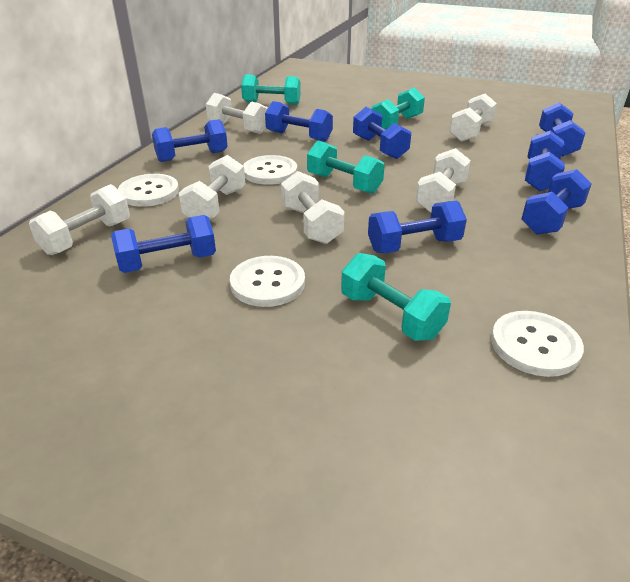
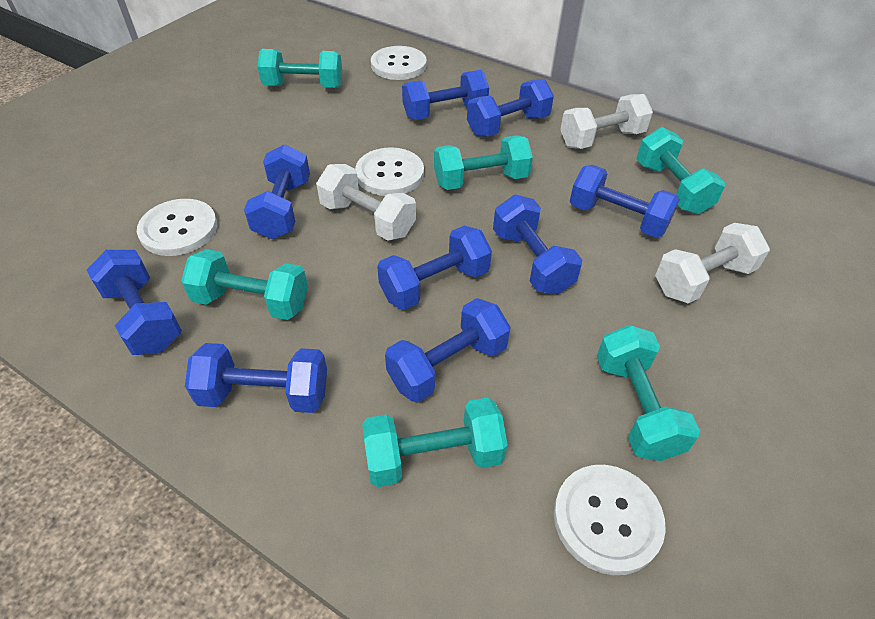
blue dumbbell: 8 -> 9
turquoise dumbbell: 4 -> 6
white dumbbell: 6 -> 3

